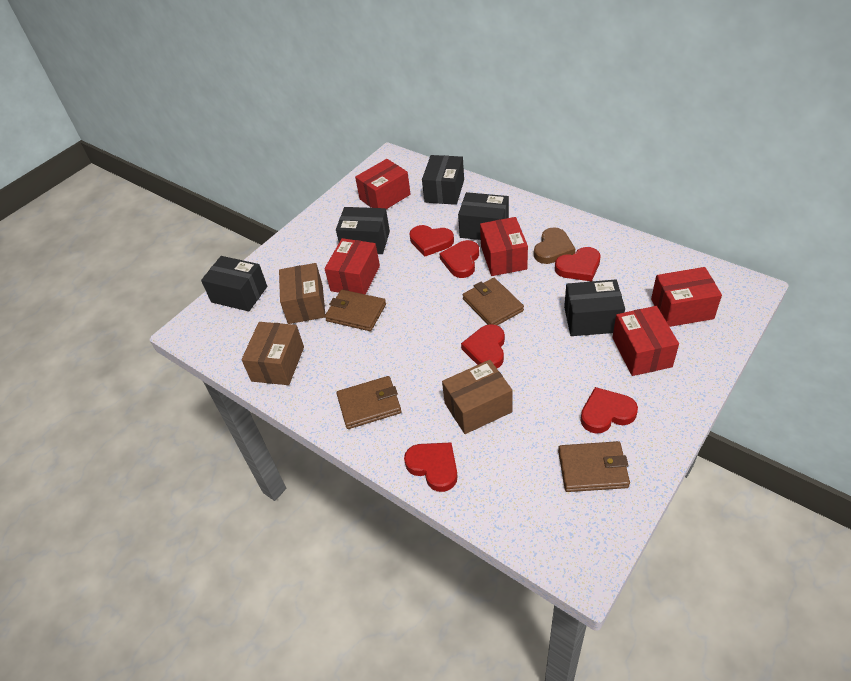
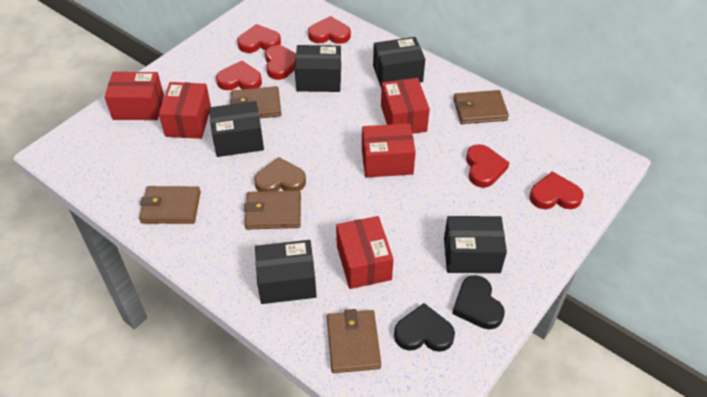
black heart: 0 -> 2
brown box: 3 -> 0
brown wallet: 4 -> 5

